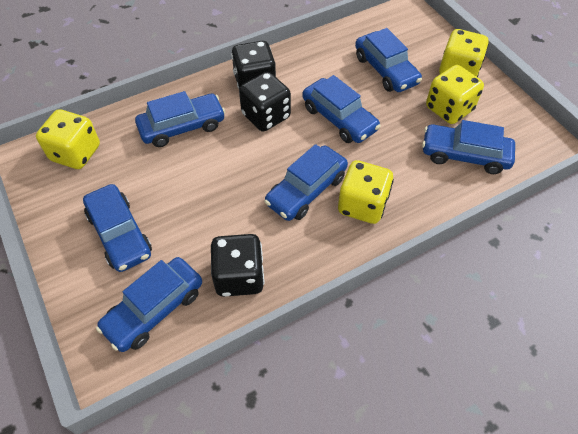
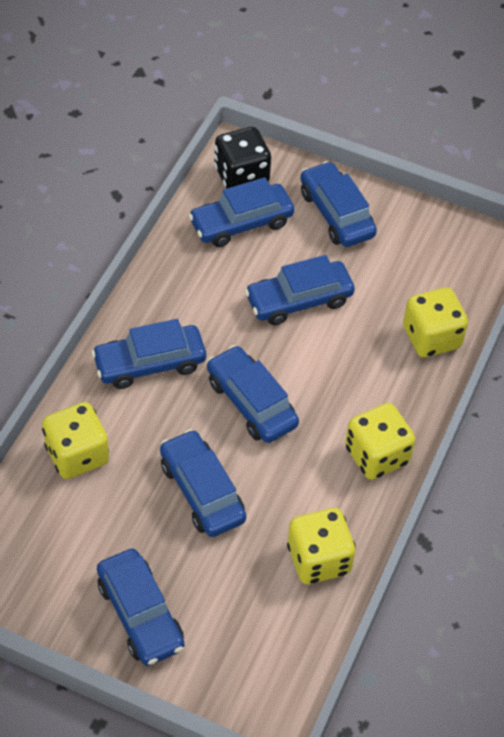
black dice: 3 -> 1

